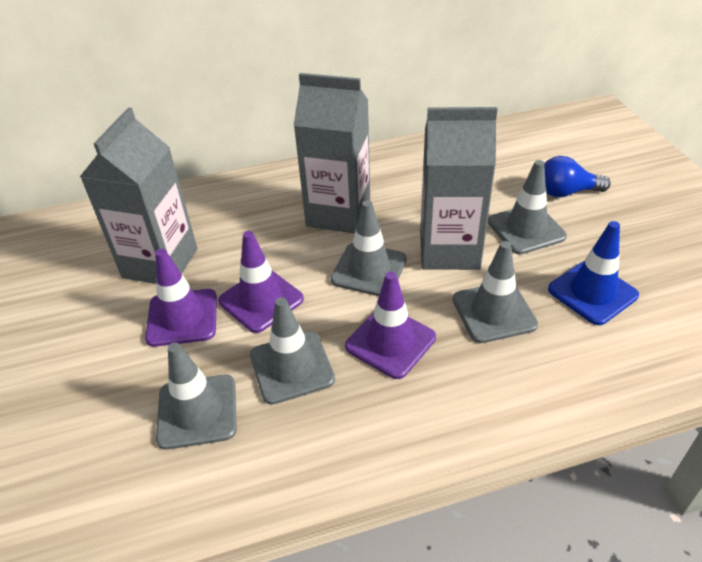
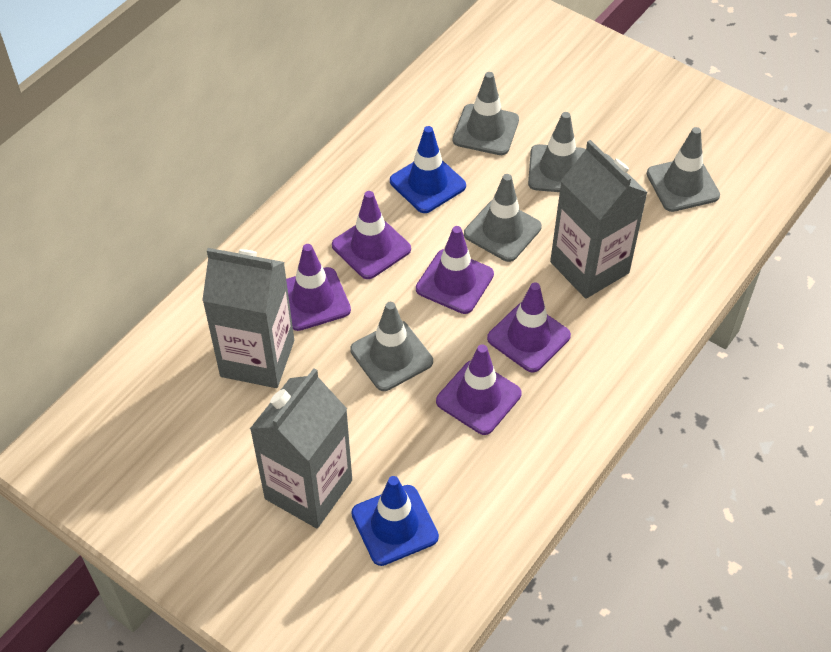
blue light bulb: 1 -> 0
blue traffic cone: 1 -> 2
purple traffic cone: 3 -> 5

